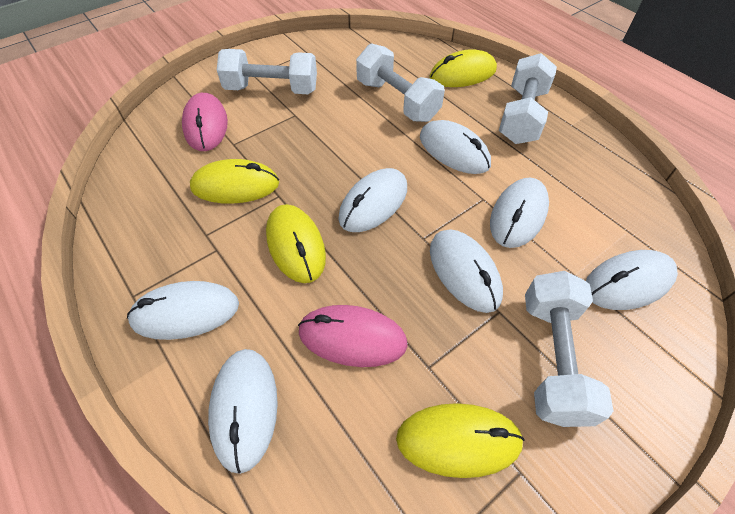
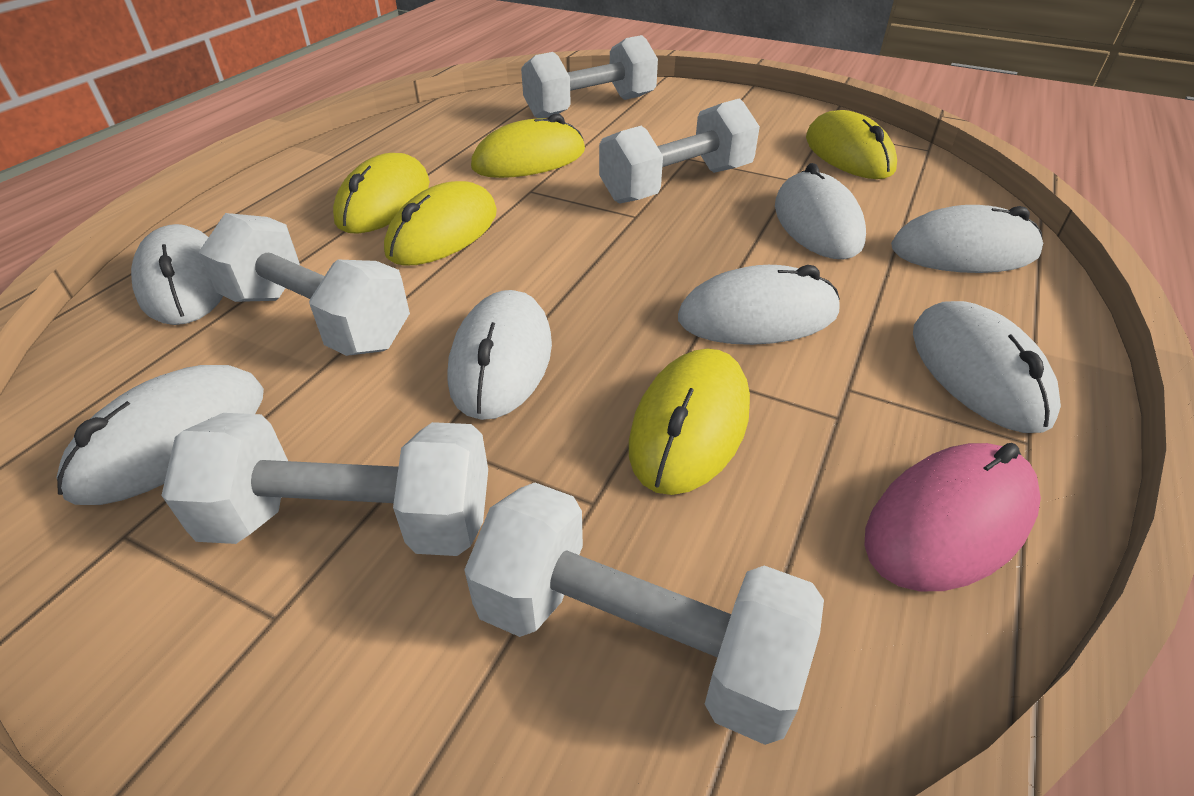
pink mouse: 2 -> 1
white dumbbell: 4 -> 5
yellow mouse: 4 -> 5

